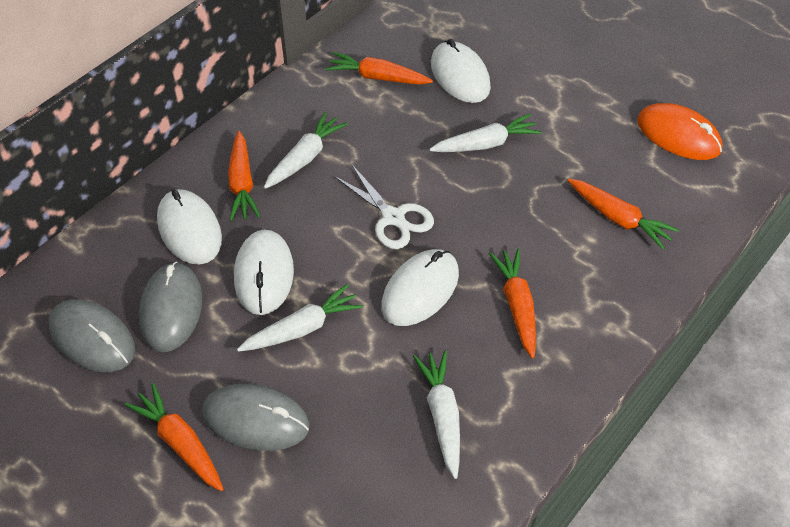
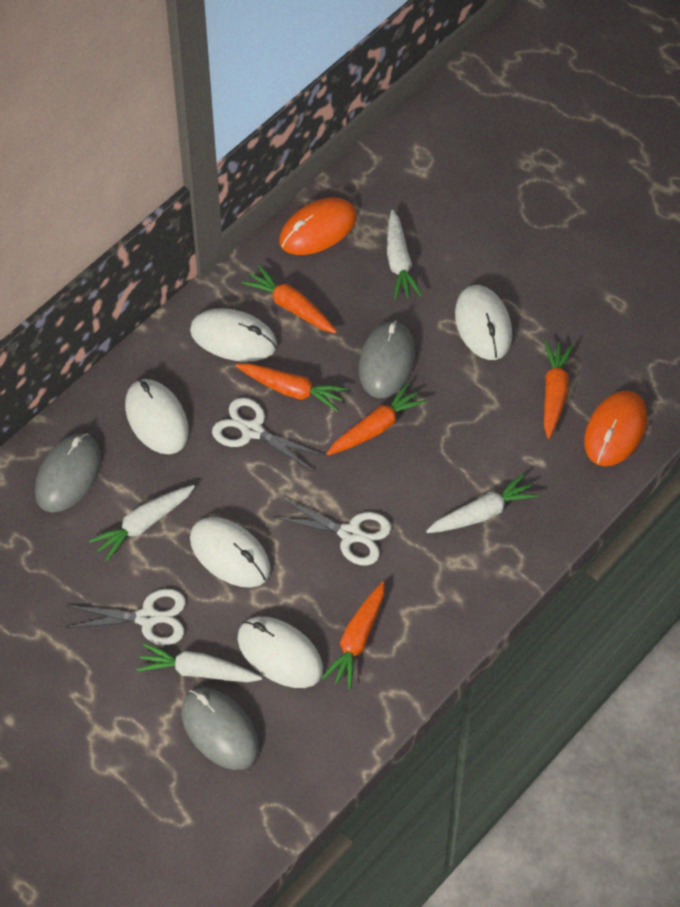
orange mouse: 1 -> 2
white mouse: 4 -> 5
white scissors: 1 -> 3

